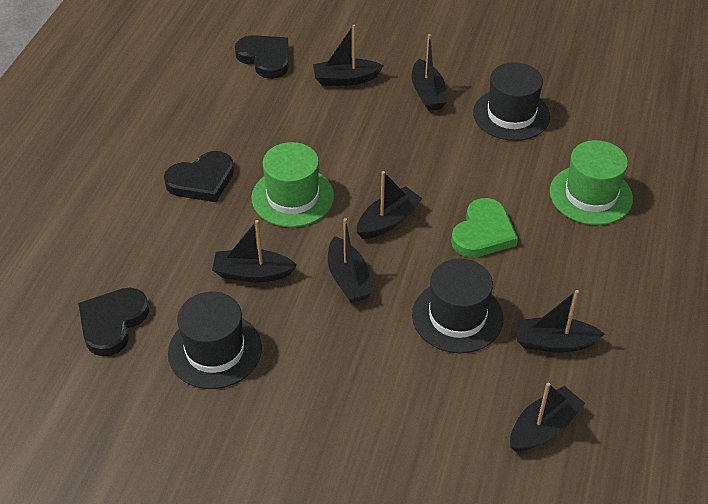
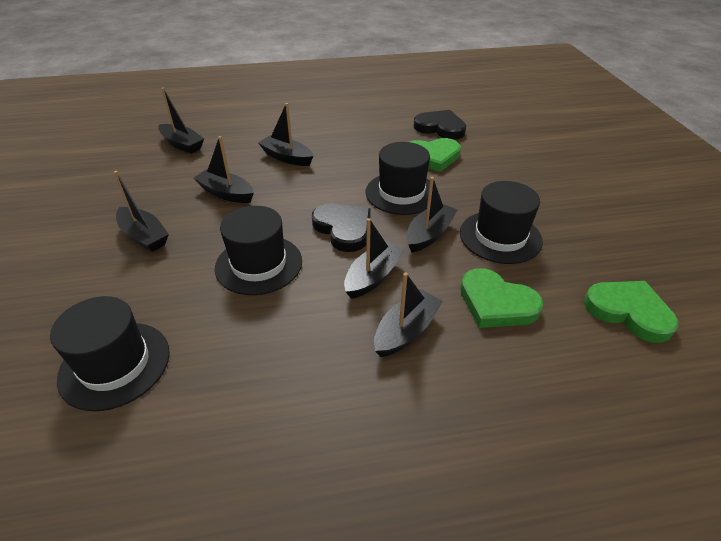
black hat: 3 -> 4
black heart: 3 -> 2
green hat: 2 -> 0
green heart: 1 -> 3

